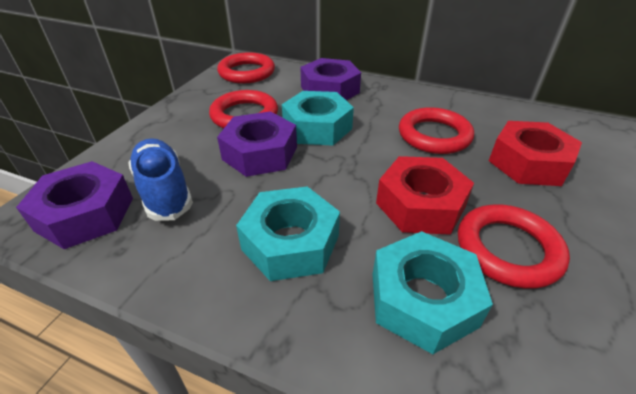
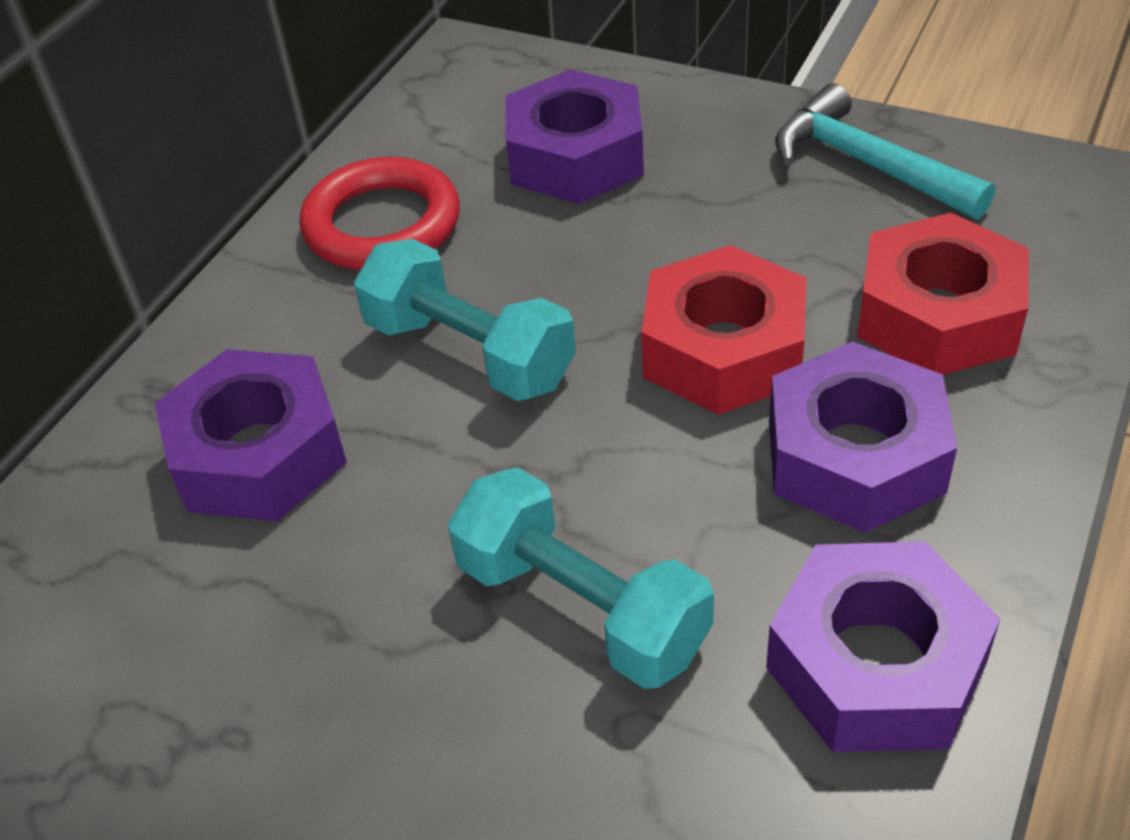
blue shoe: 1 -> 0
purple nut: 3 -> 4
red ring: 4 -> 1
turquoise dumbbell: 0 -> 2
turquoise hammer: 0 -> 1
turquoise nut: 3 -> 0

